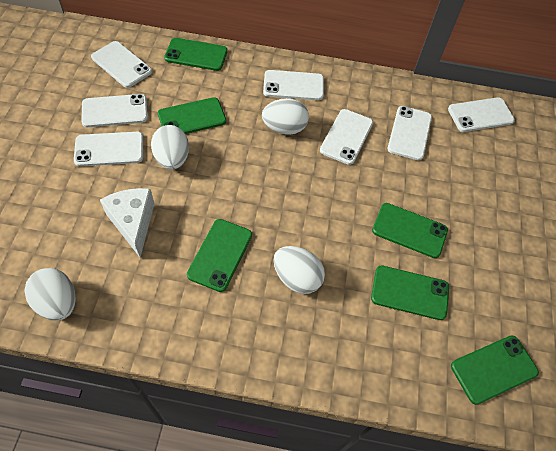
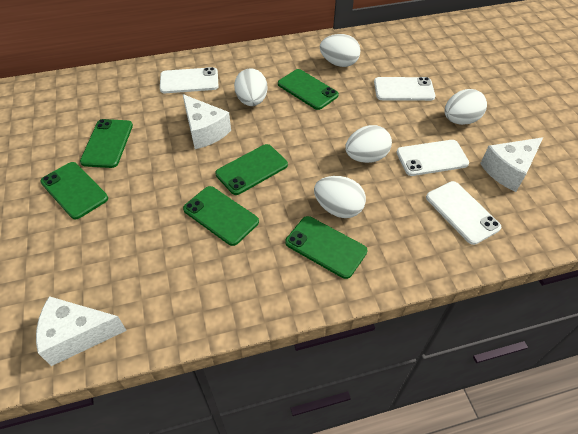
white cheese: 1 -> 3
white egg: 4 -> 5
white phone: 7 -> 4

